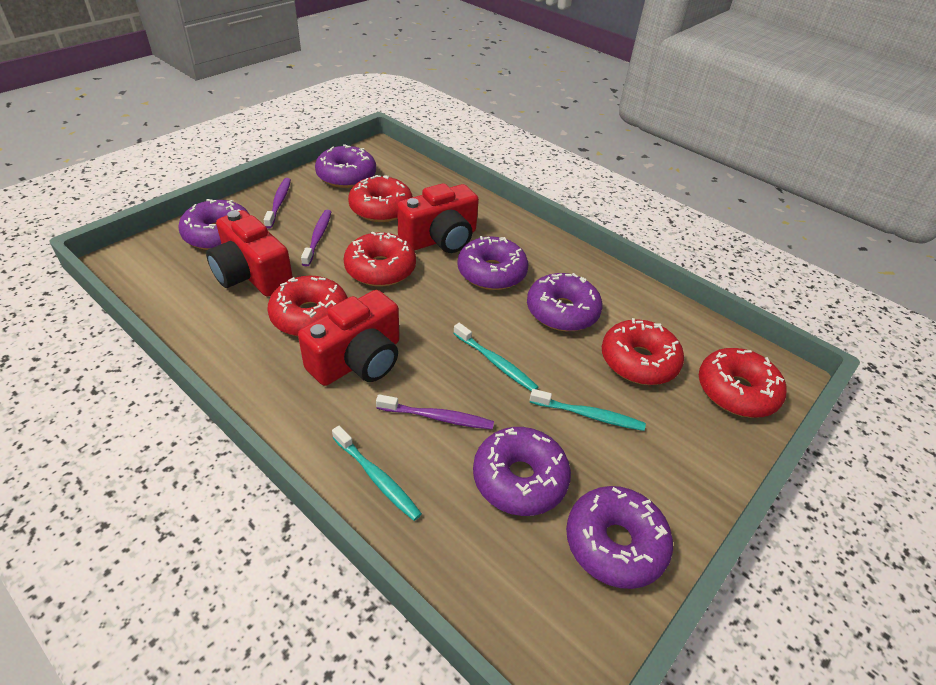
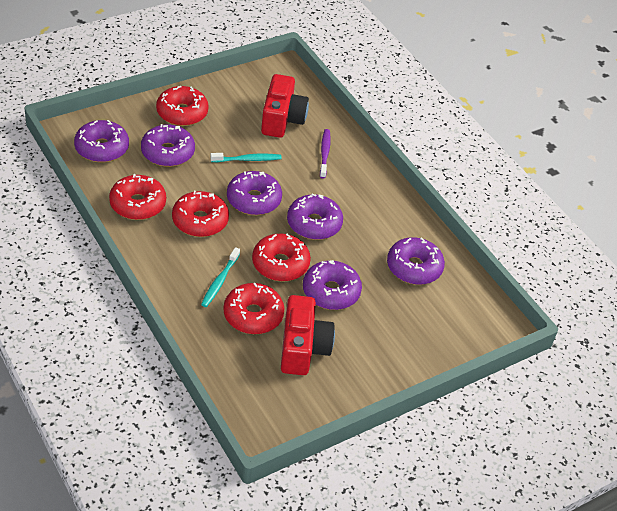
purple toothbrush: 3 -> 1
red camera: 3 -> 2
turquoise toothbrush: 3 -> 2

